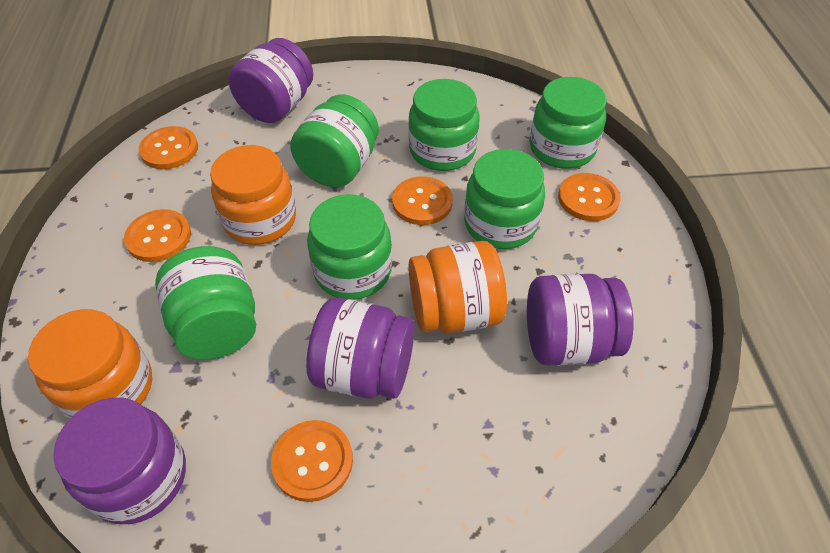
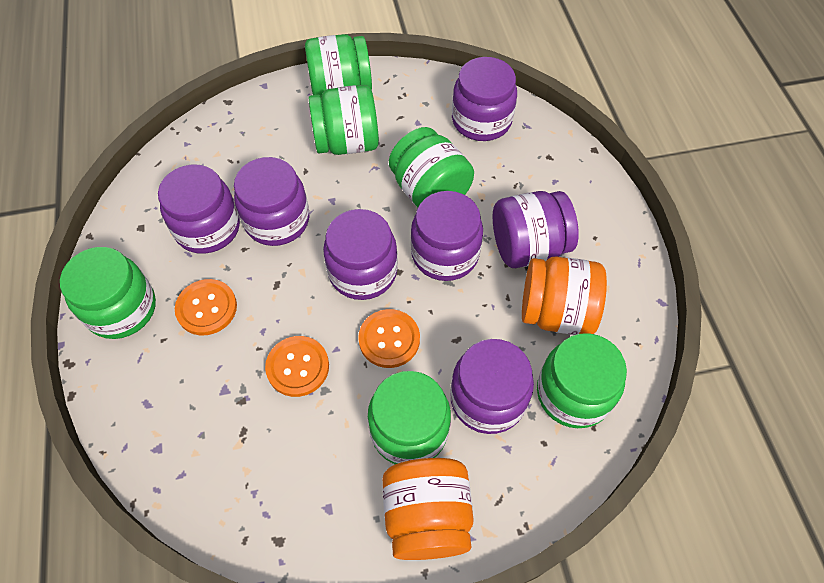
orange button: 5 -> 3
orange jar: 3 -> 2
purple jar: 4 -> 7

